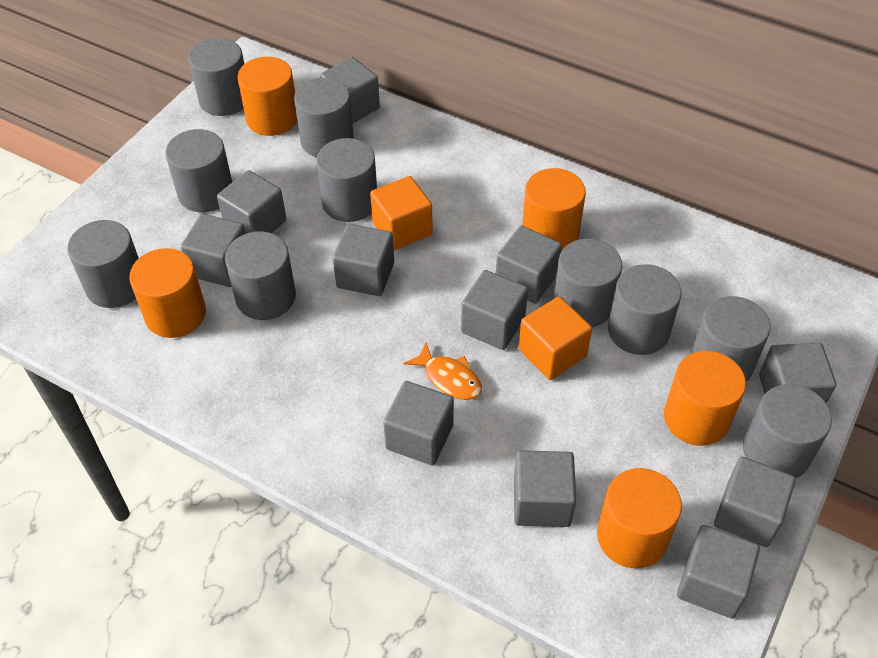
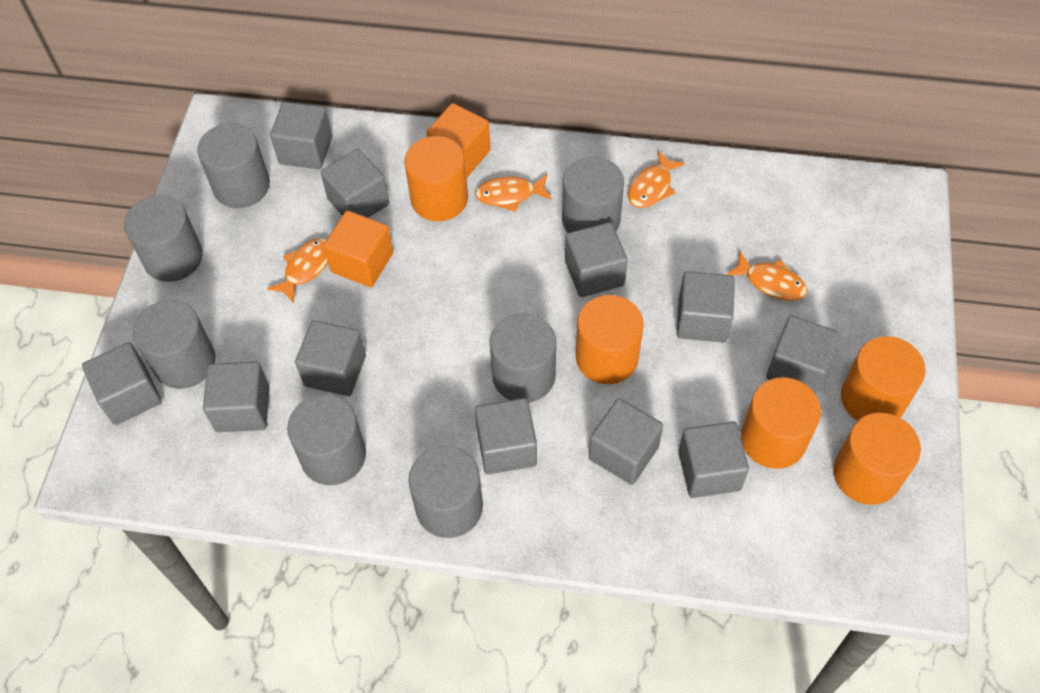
grey cylinder: 10 -> 7
orange fish: 1 -> 4

